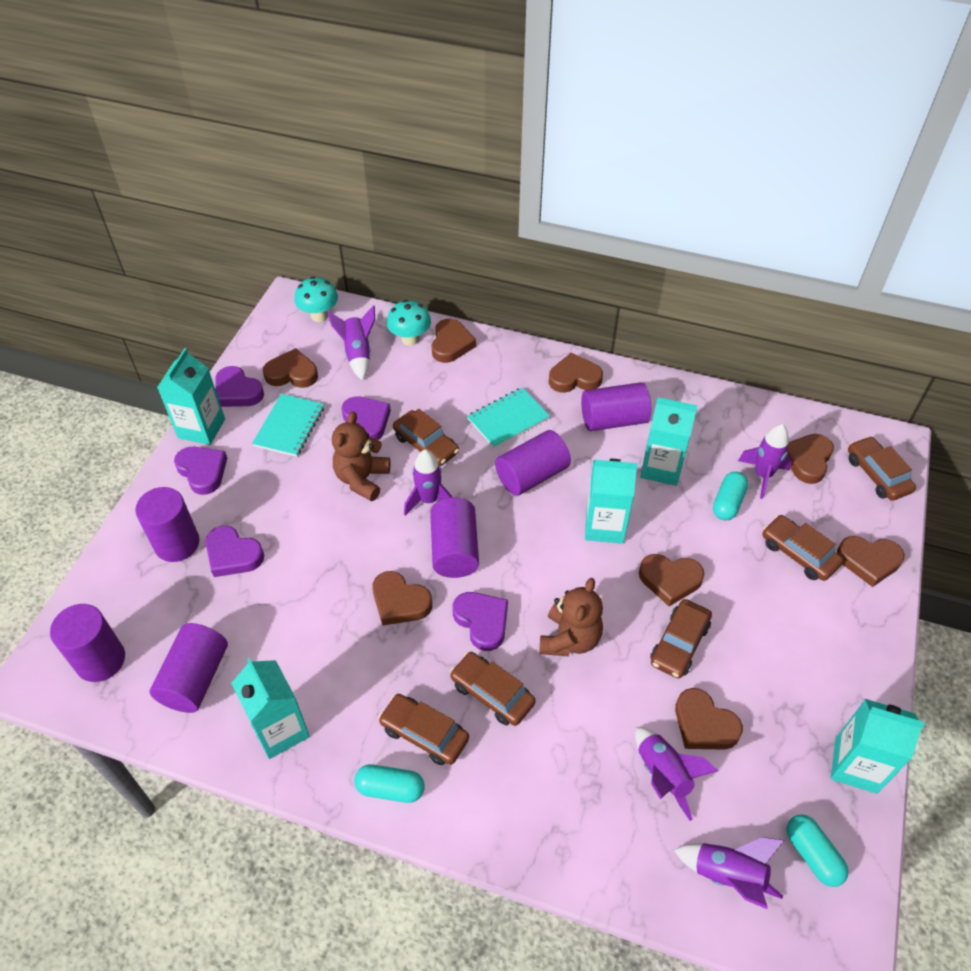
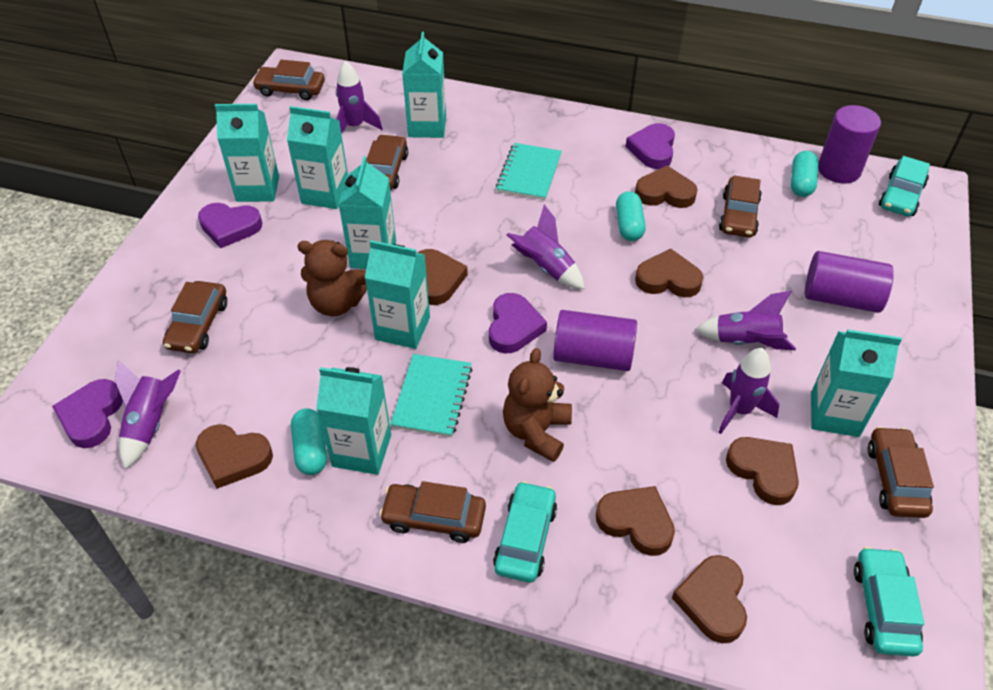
brown heart: 8 -> 7
purple cylinder: 6 -> 3
purple heart: 5 -> 4
turquoise car: 0 -> 3
turquoise carton: 5 -> 7
turquoise mushroom: 2 -> 0

